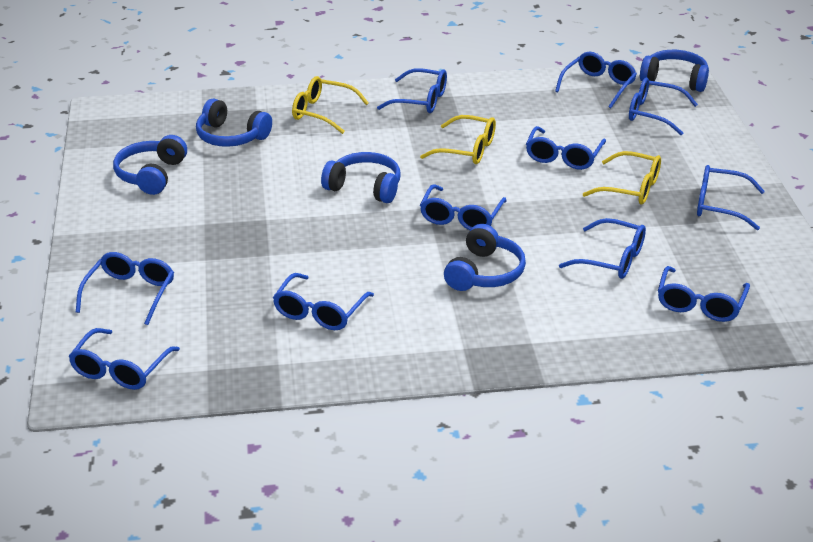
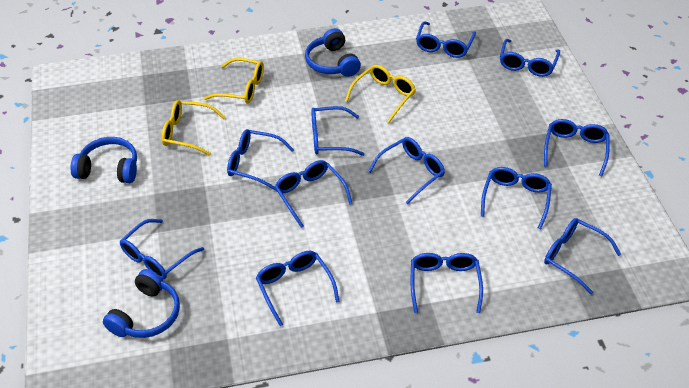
blue glasses: 11 -> 12
blue headphones: 5 -> 3

